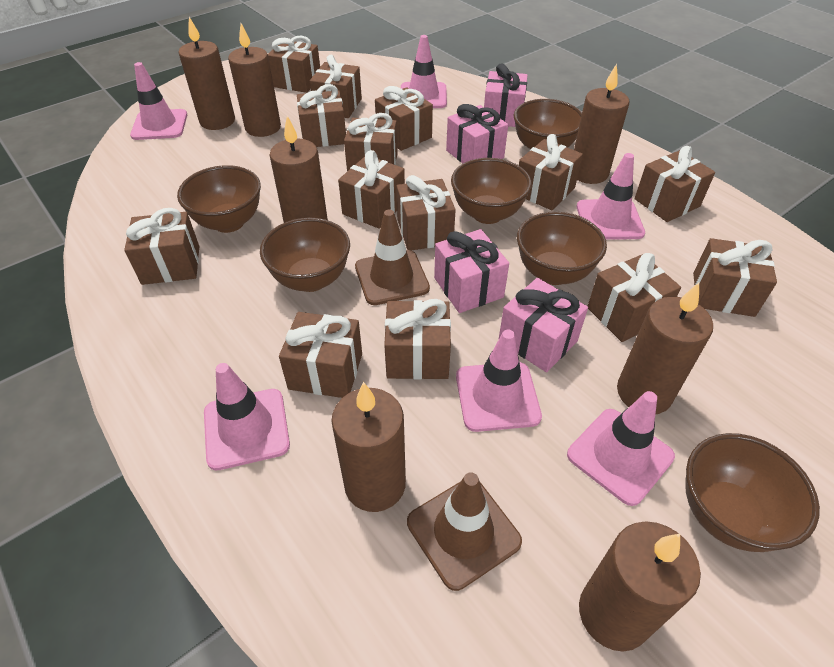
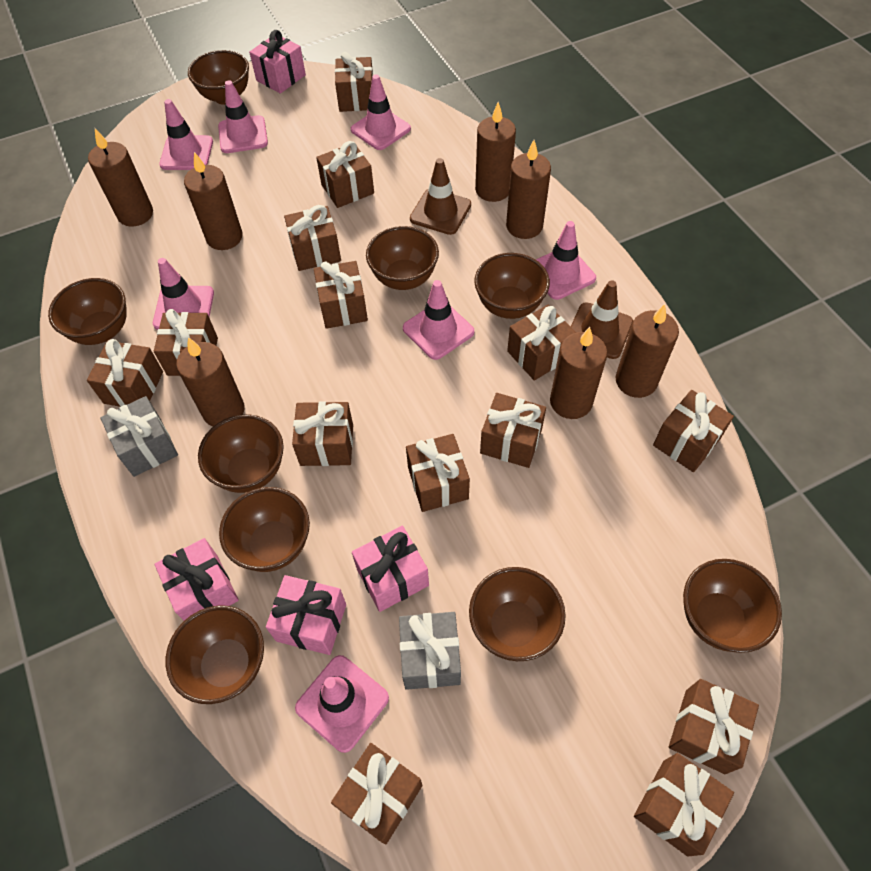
brown bowl: 6 -> 9
grey gift: 0 -> 2
pink traffic cone: 6 -> 7

